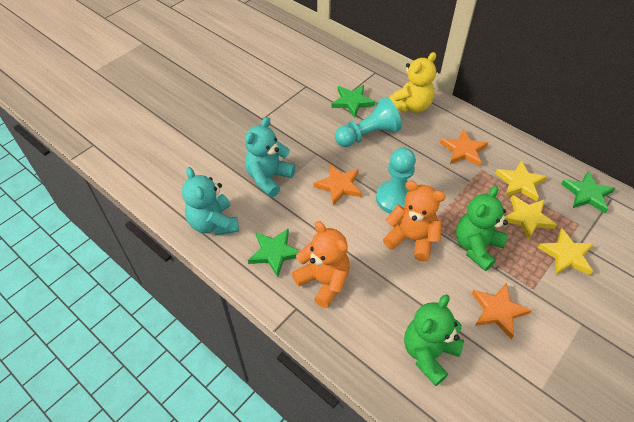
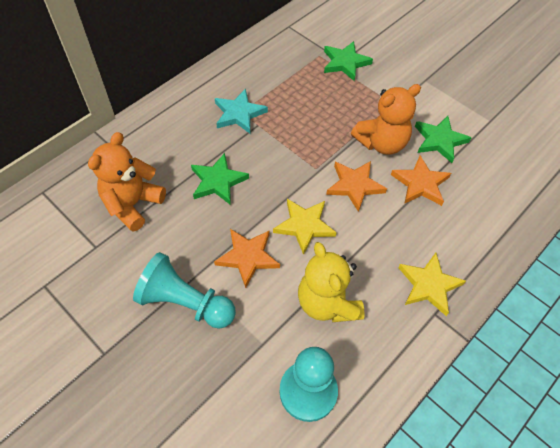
green teddy bear: 2 -> 0
turquoise star: 0 -> 1
turquoise teddy bear: 2 -> 0
yellow star: 3 -> 2

